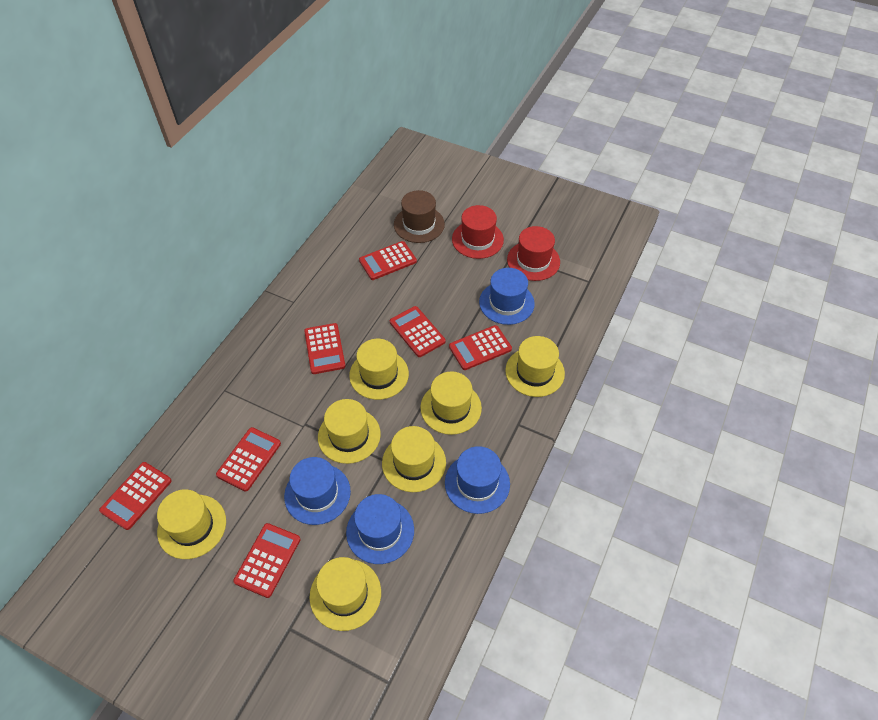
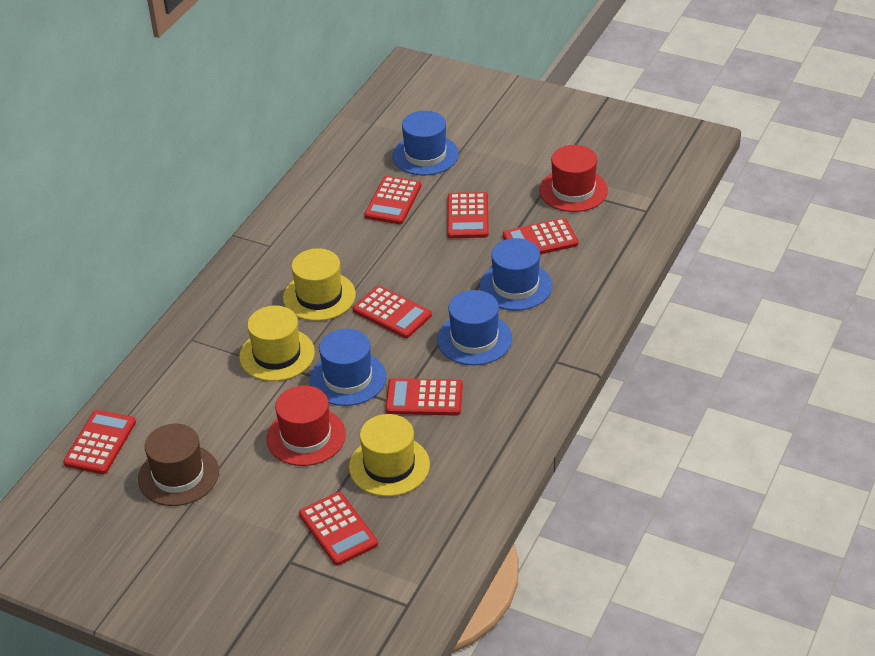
yellow hat: 7 -> 3

